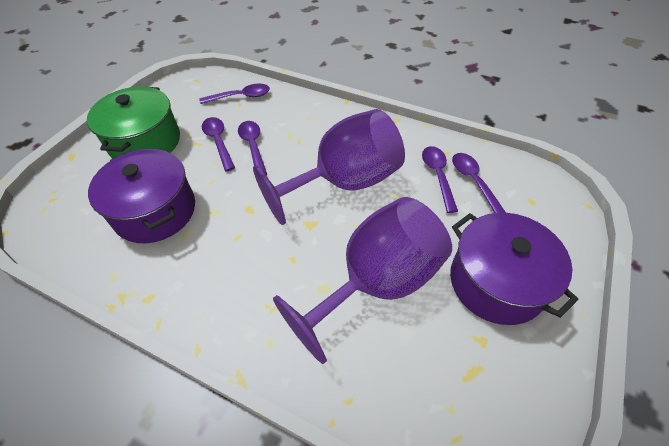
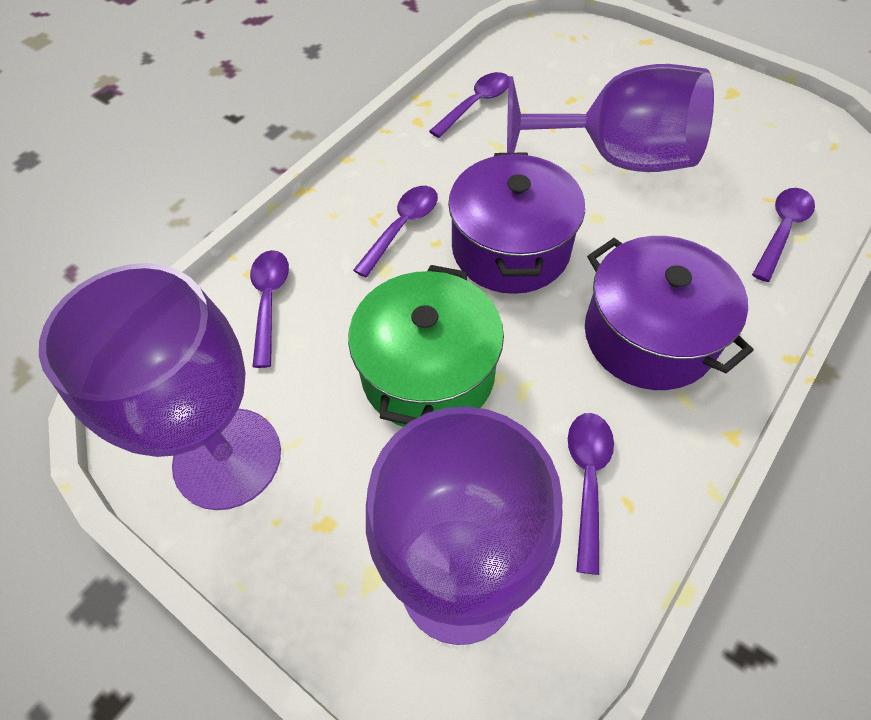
purple goblet: 2 -> 3

